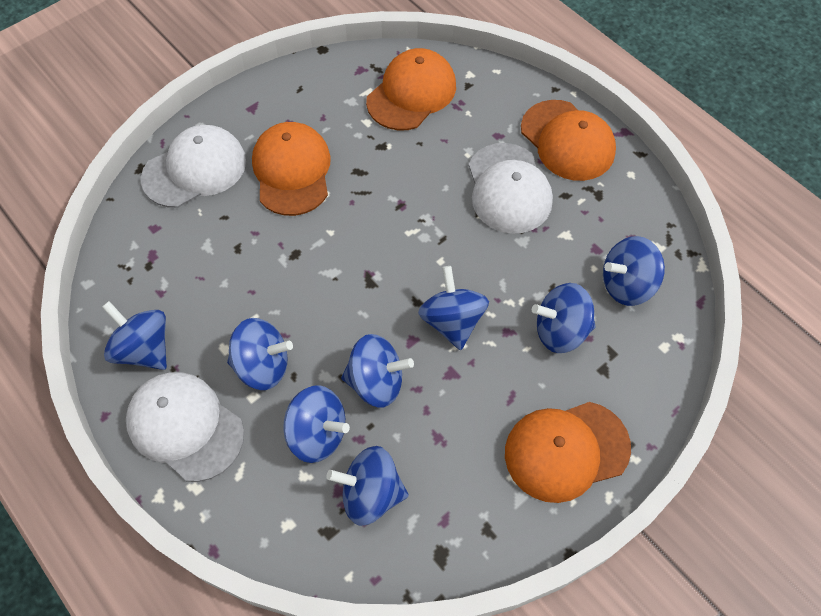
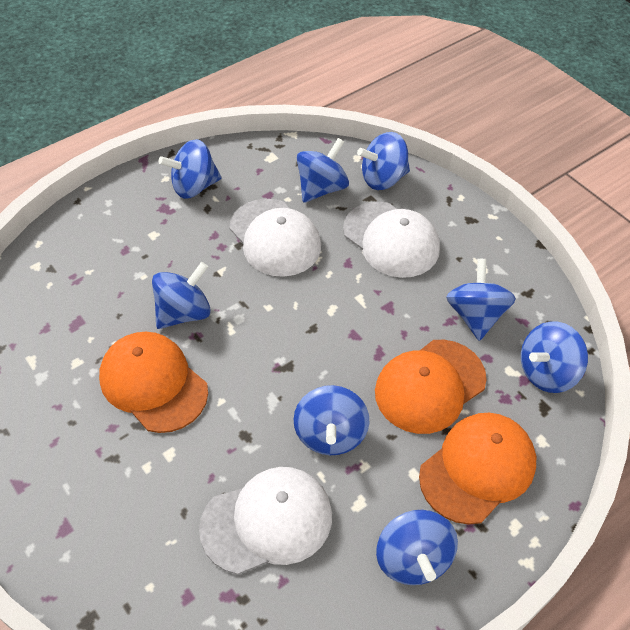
orange cap: 4 -> 3

